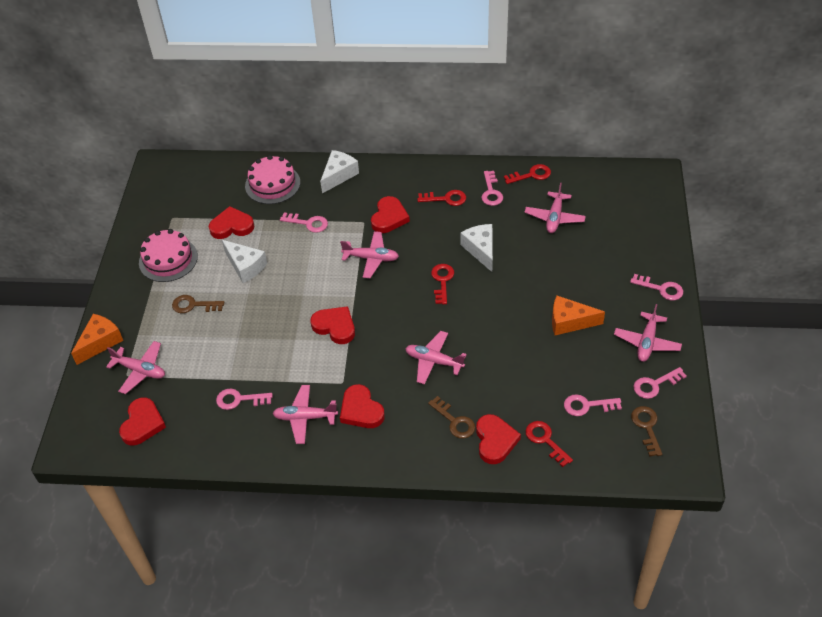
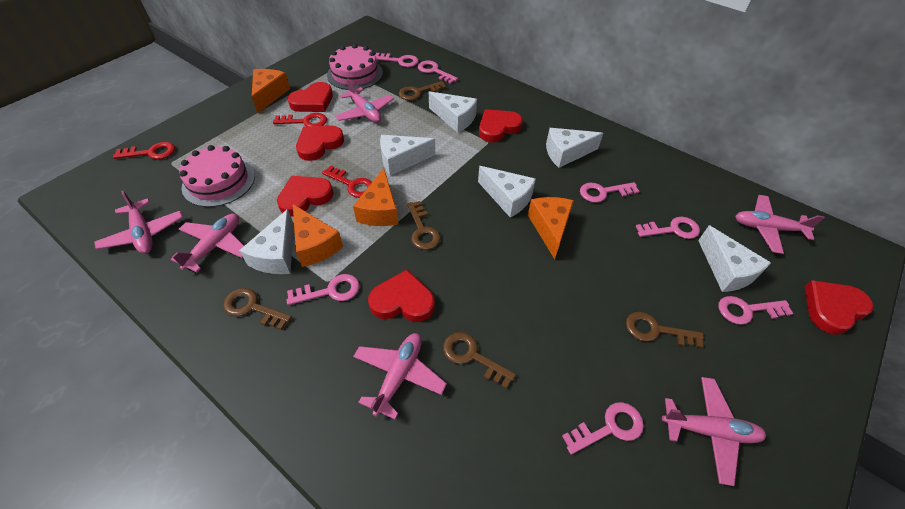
brown key: 3 -> 5
orange cheese: 2 -> 4
pink key: 6 -> 7
red key: 4 -> 3
white cheese: 3 -> 6

